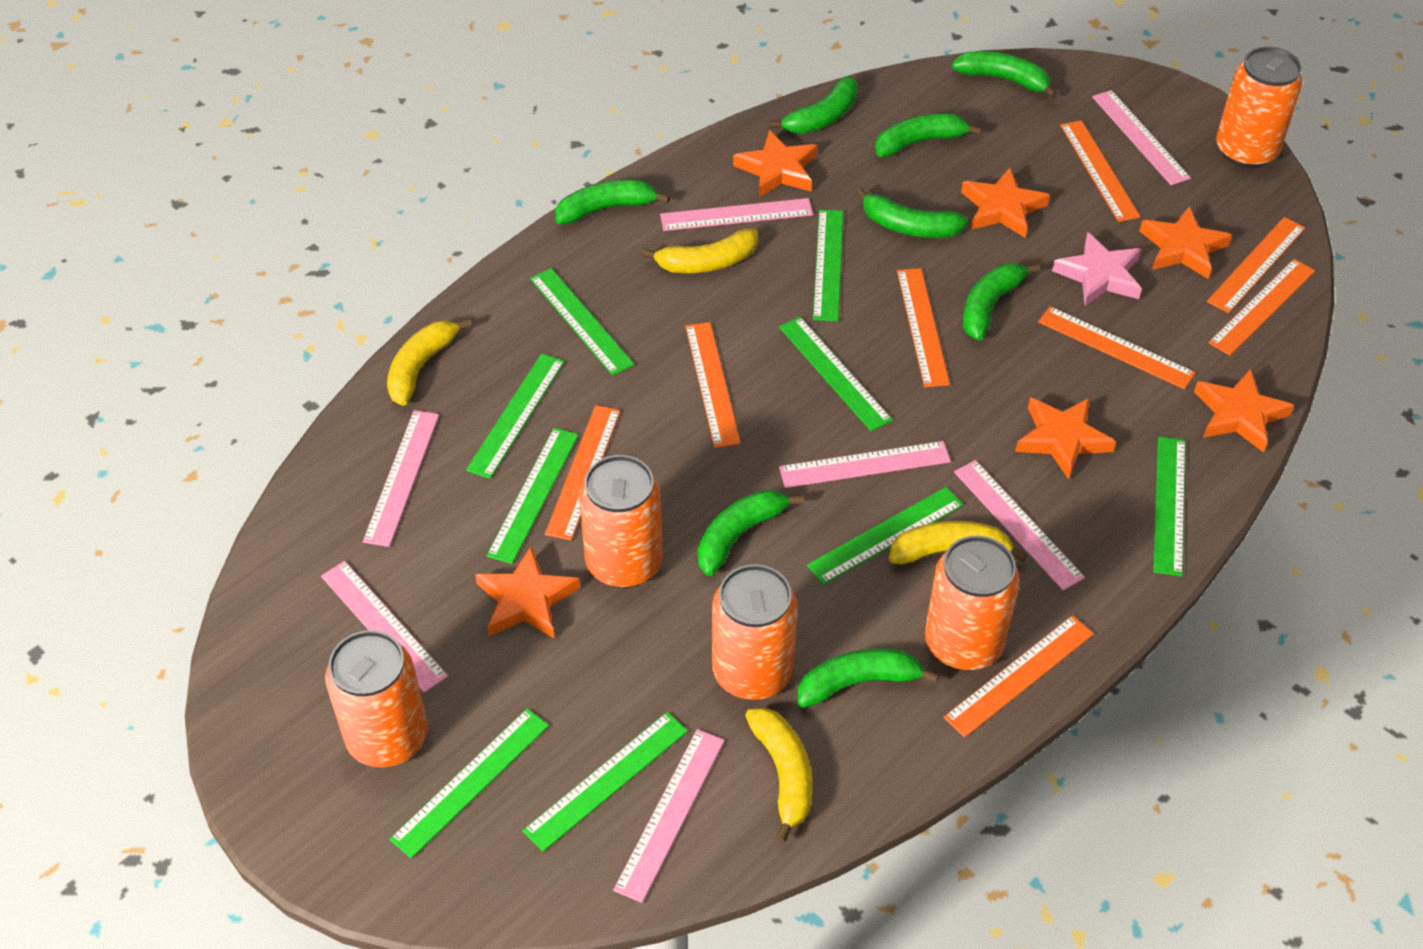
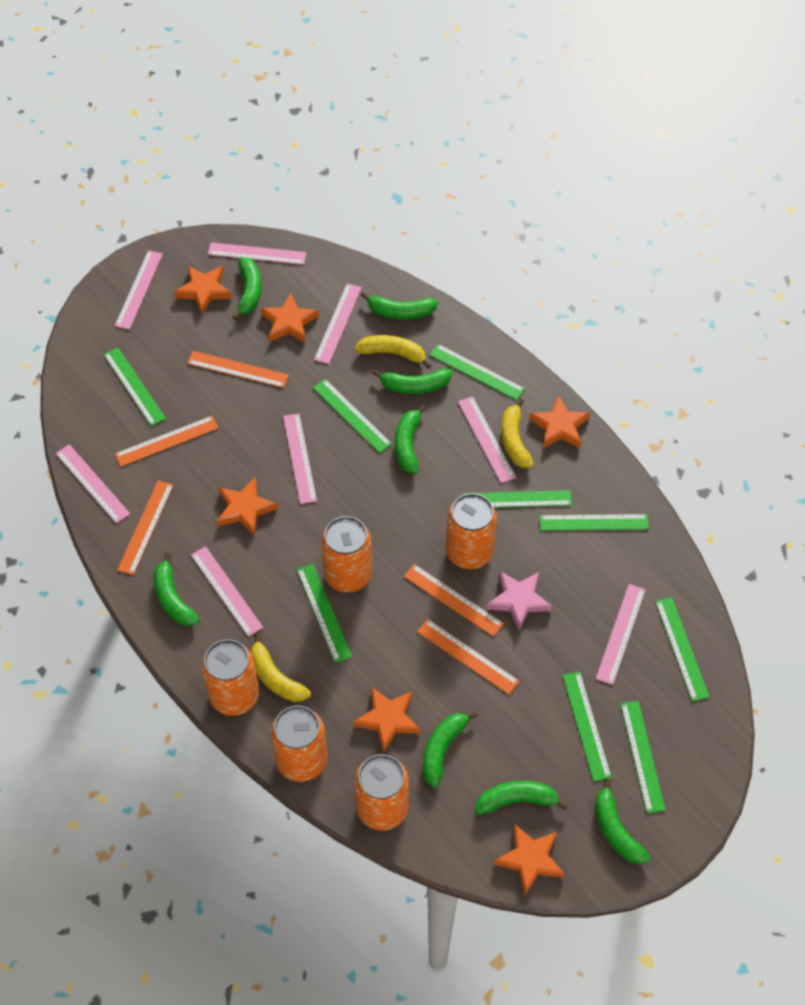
orange ruler: 8 -> 5
pink ruler: 7 -> 8
yellow banana: 4 -> 3

